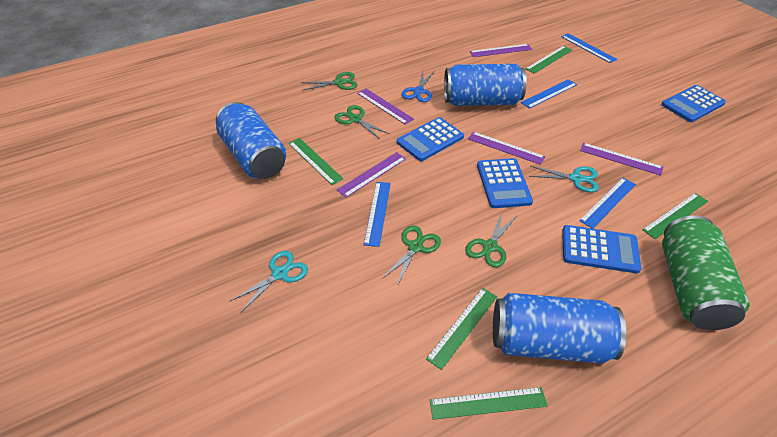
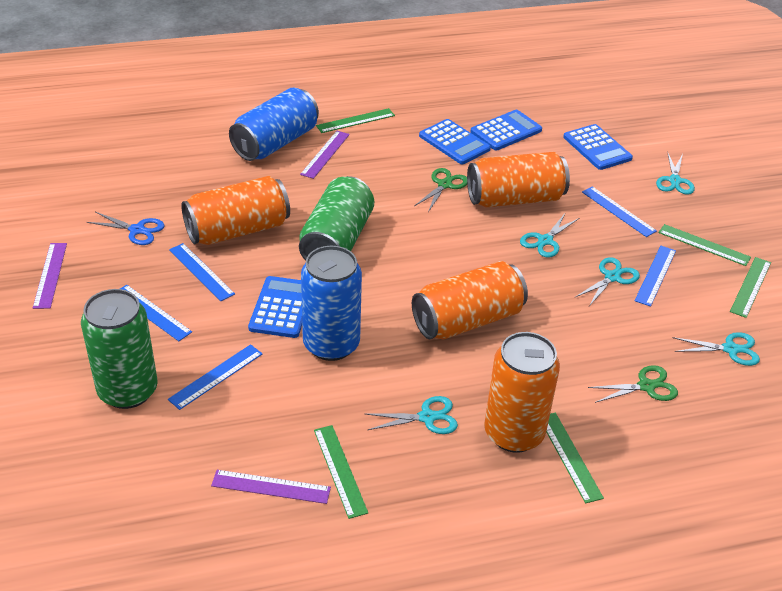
blue can: 3 -> 2
blue ruler: 4 -> 5
green can: 1 -> 2
green scissors: 4 -> 2
orange can: 0 -> 4
purple ruler: 5 -> 3
turquoise scissors: 2 -> 5

